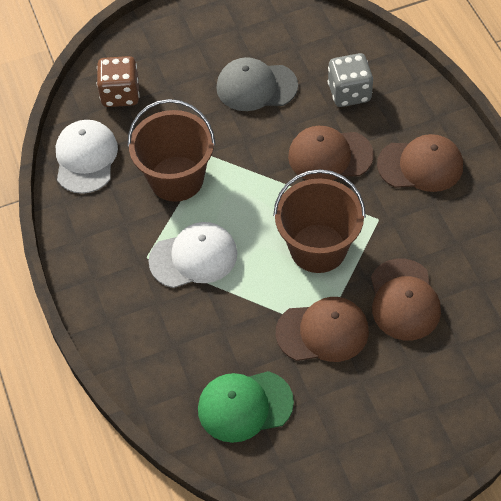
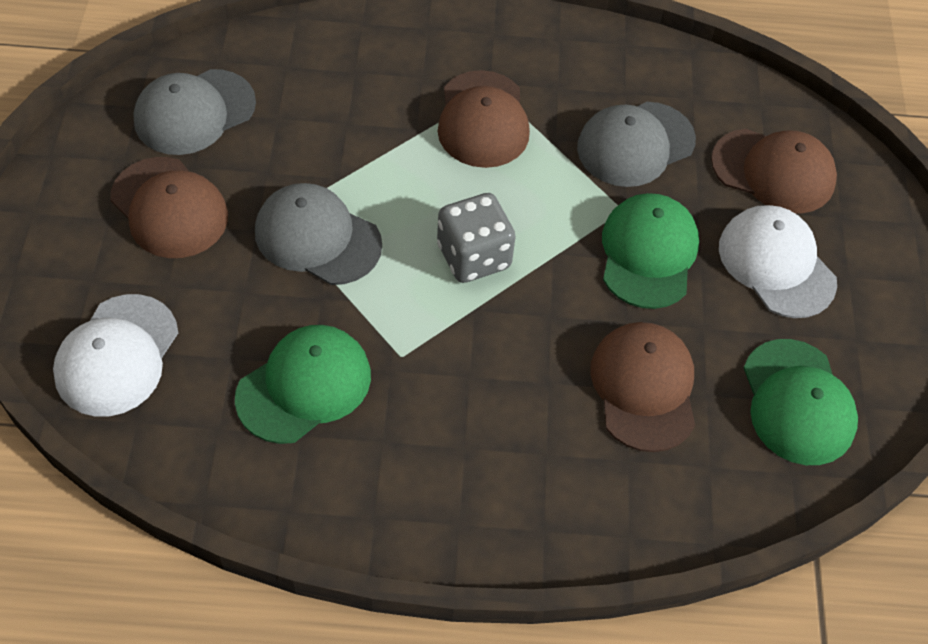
brown bucket: 2 -> 0
brown dice: 1 -> 0
green cap: 1 -> 3
grey cap: 1 -> 3

